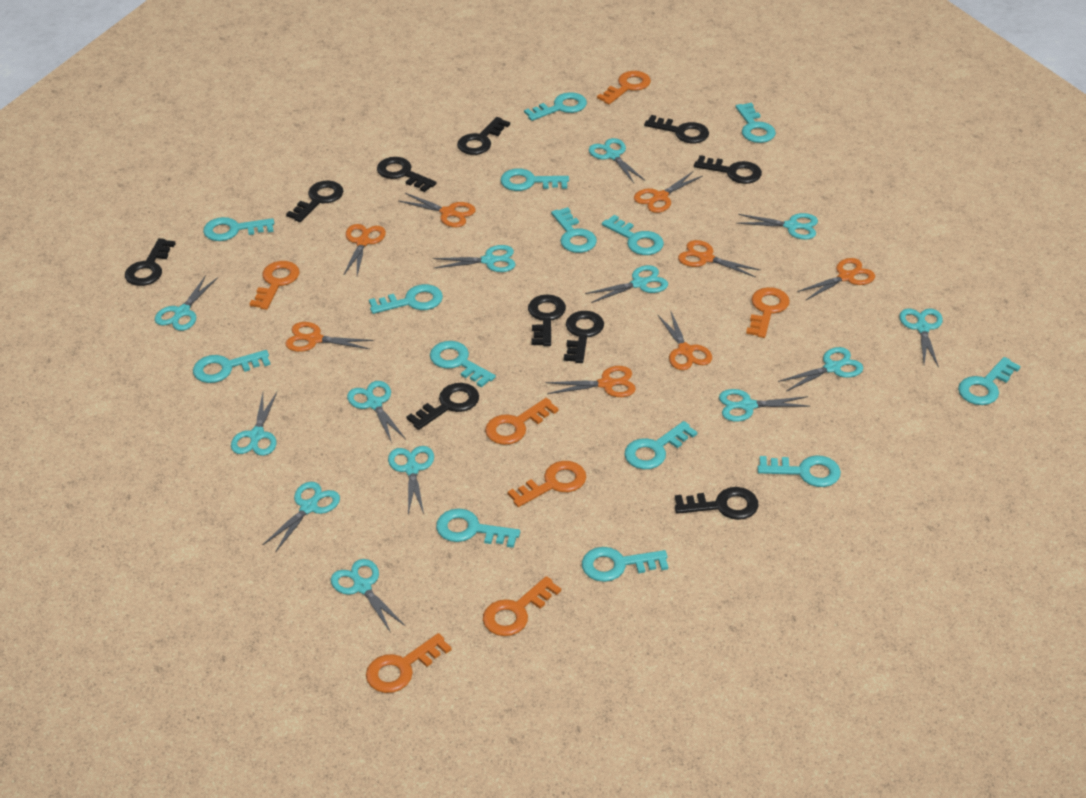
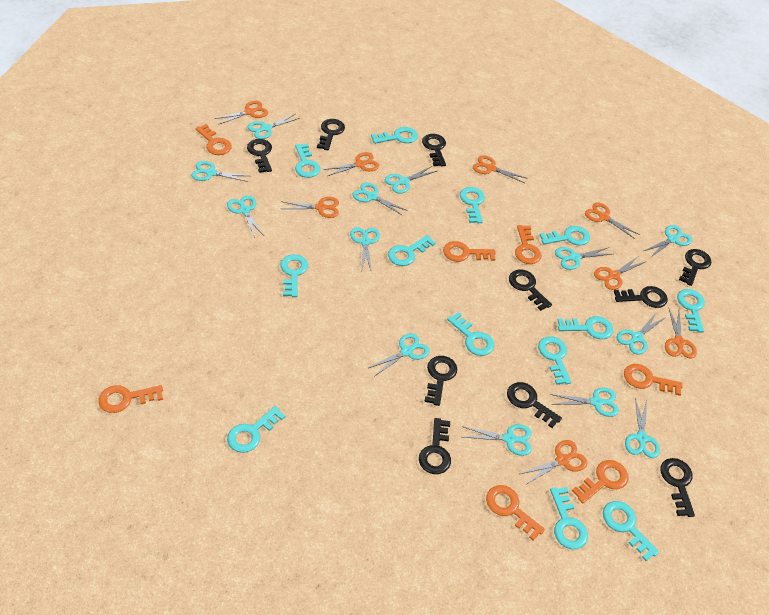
turquoise key: 14 -> 13

